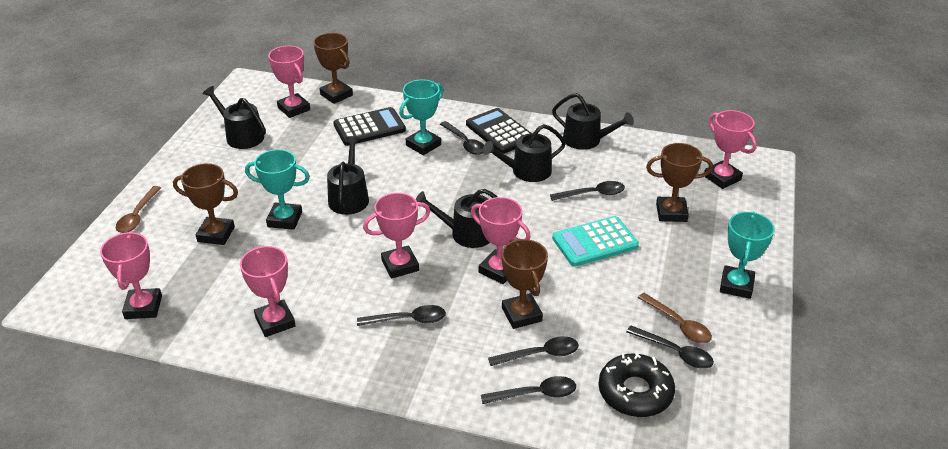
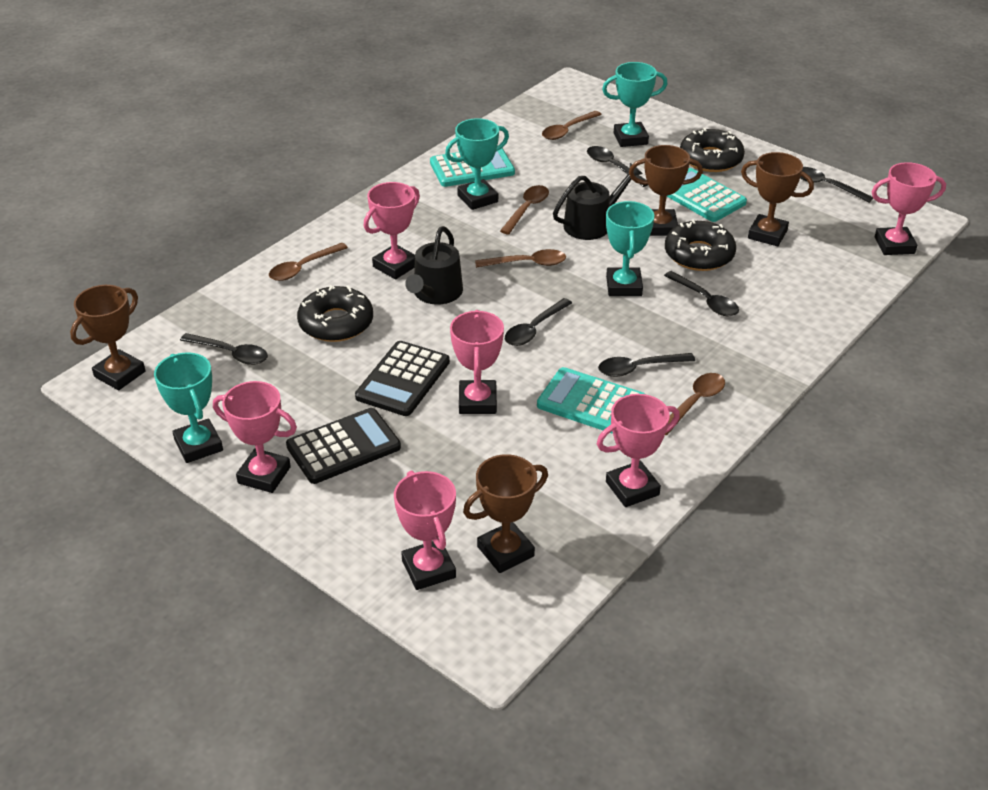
black donut: 1 -> 3
black watering can: 5 -> 2
brown spoon: 2 -> 5
turquoise calculator: 1 -> 3
turquoise trophy: 3 -> 4

